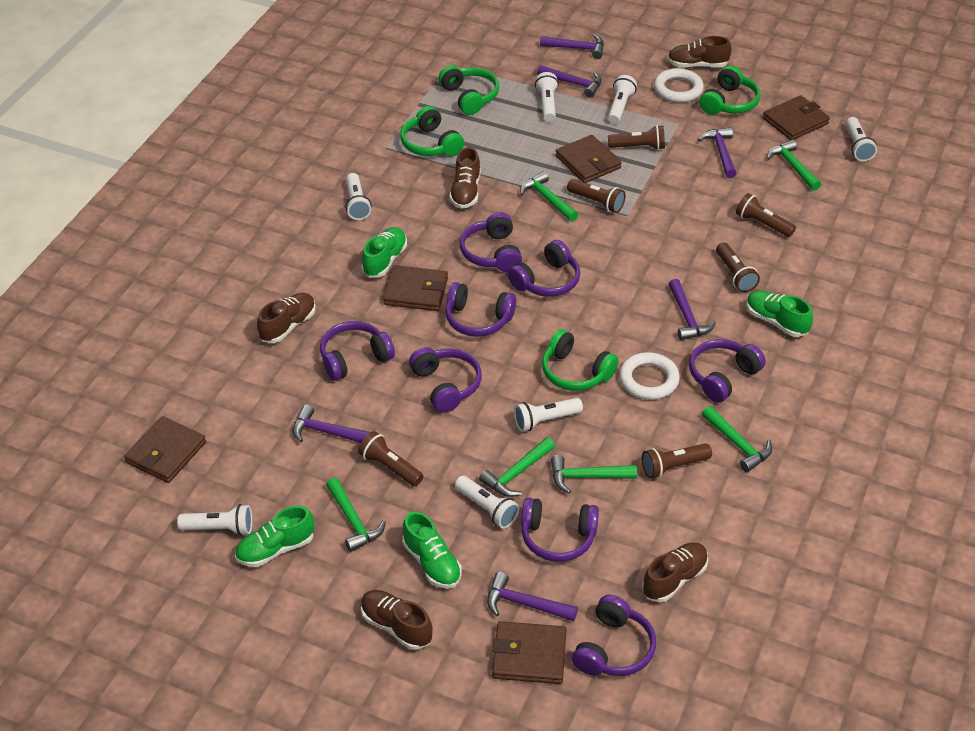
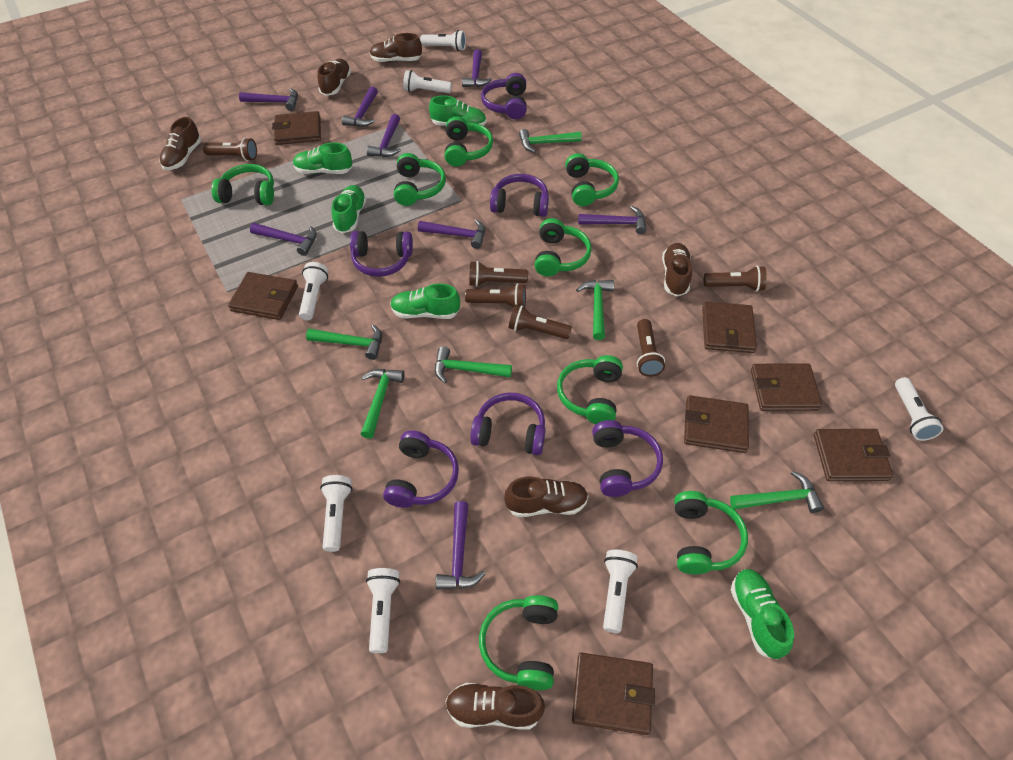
brown shoe: 5 -> 6
brown wallet: 5 -> 7
green headphones: 4 -> 8
green shoe: 4 -> 5
purple hammer: 6 -> 8
purple headphones: 8 -> 6
white ring: 2 -> 0

